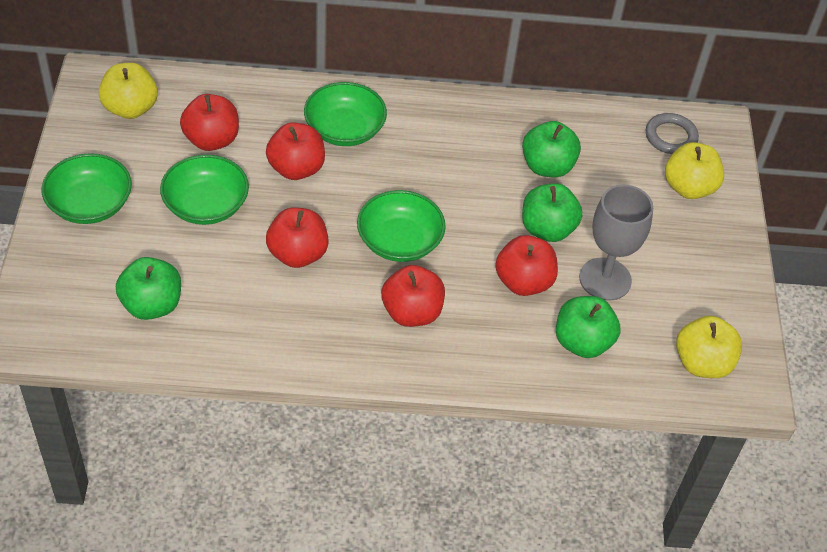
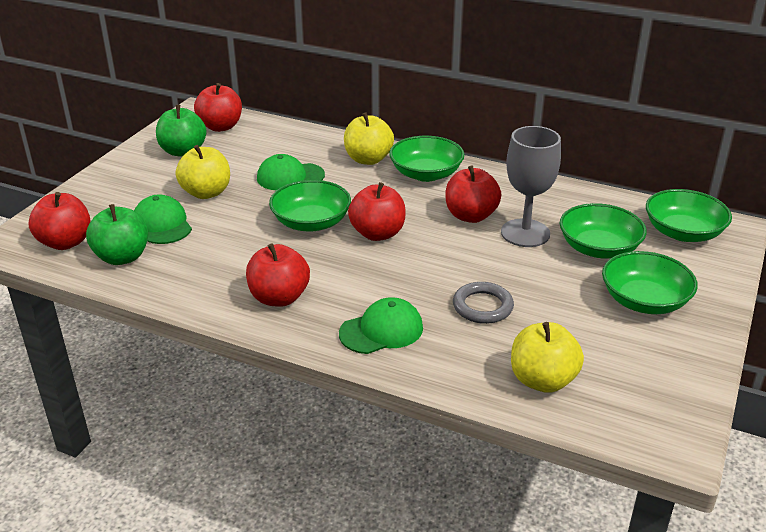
green apple: 4 -> 2
green bowl: 4 -> 5
green cap: 0 -> 3

